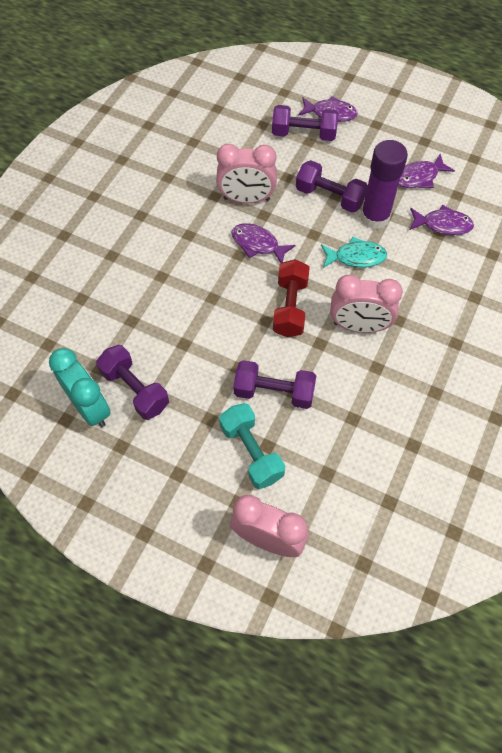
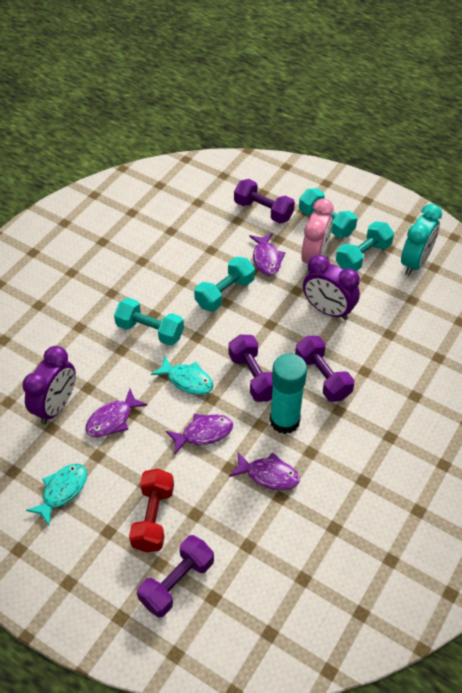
pink clock: 3 -> 1
purple clock: 0 -> 2
purple glue stick: 1 -> 0
turquoise dumbbell: 1 -> 4
turquoise fish: 1 -> 2
turquoise glue stick: 0 -> 1

